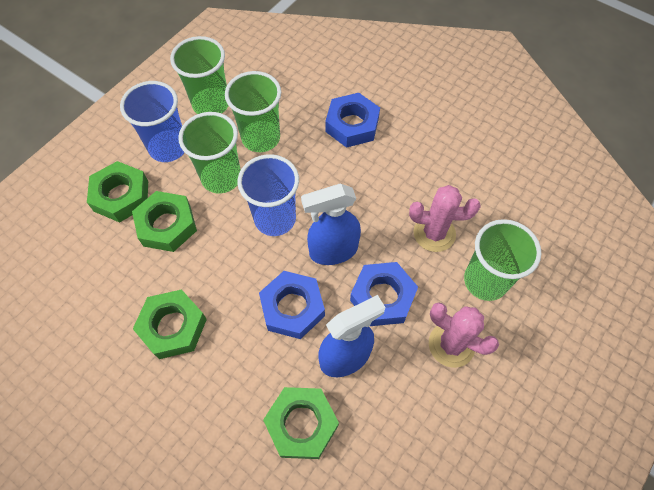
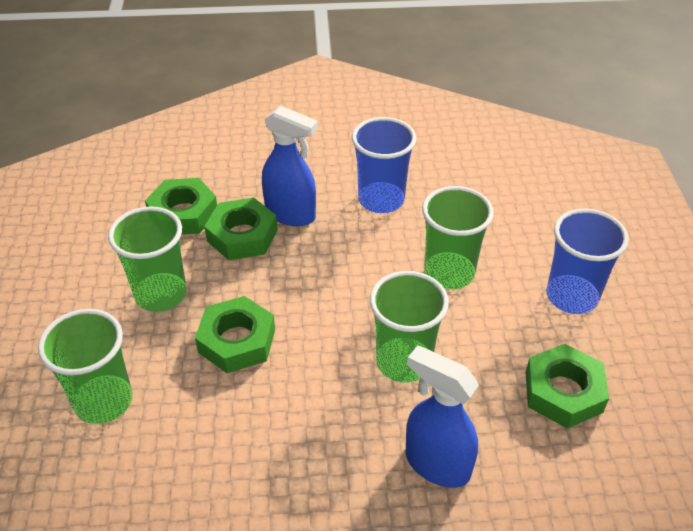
blue nut: 3 -> 0
pink cactus: 2 -> 0

